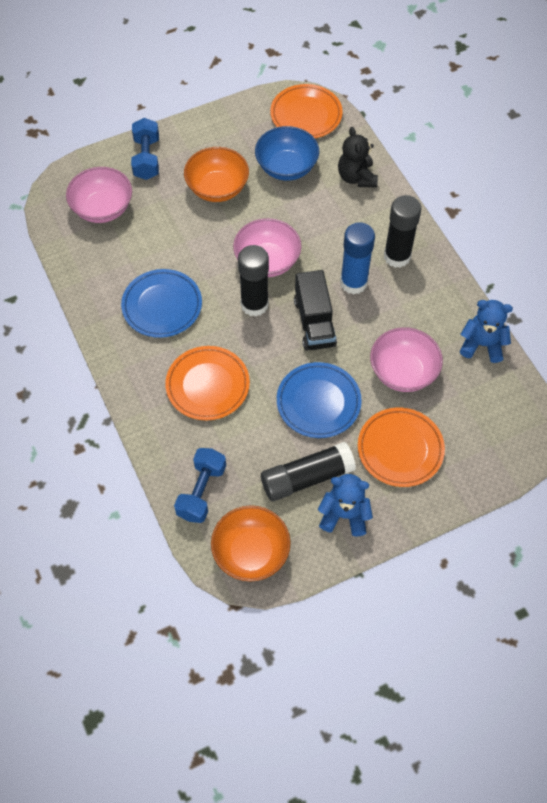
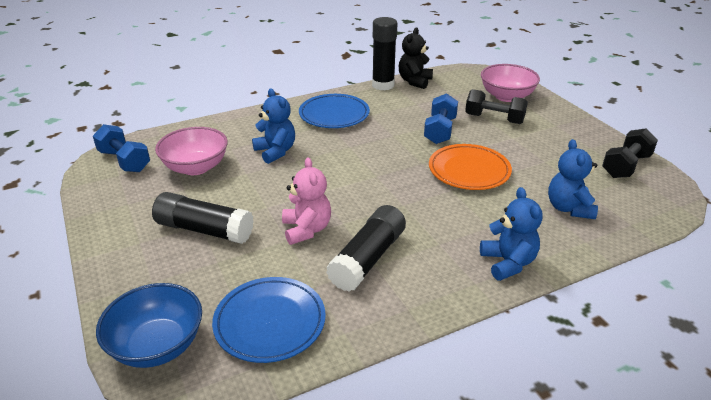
black dumbbell: 0 -> 2
black truck: 1 -> 0
blue glue stick: 1 -> 0
blue teddy bear: 2 -> 3
orange bowl: 2 -> 0
orange plate: 3 -> 1
pink bowl: 3 -> 2
pink teddy bear: 0 -> 1

